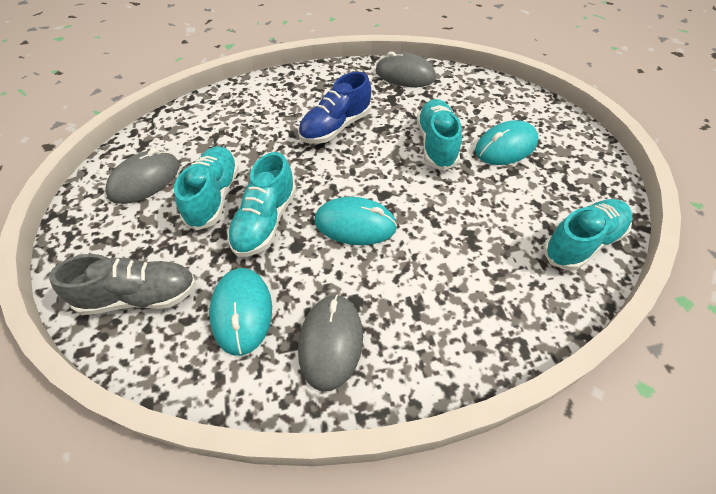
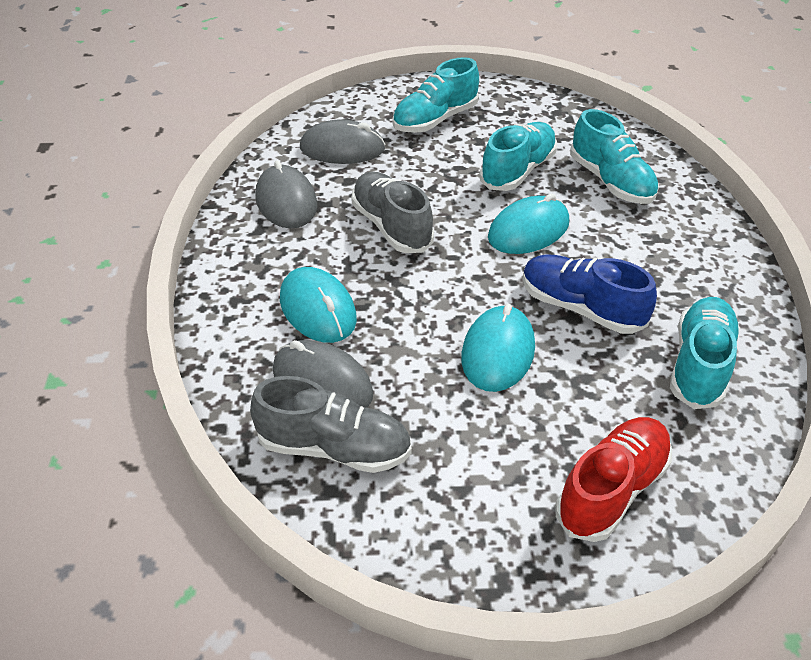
grey shoe: 1 -> 2
red shoe: 0 -> 1

